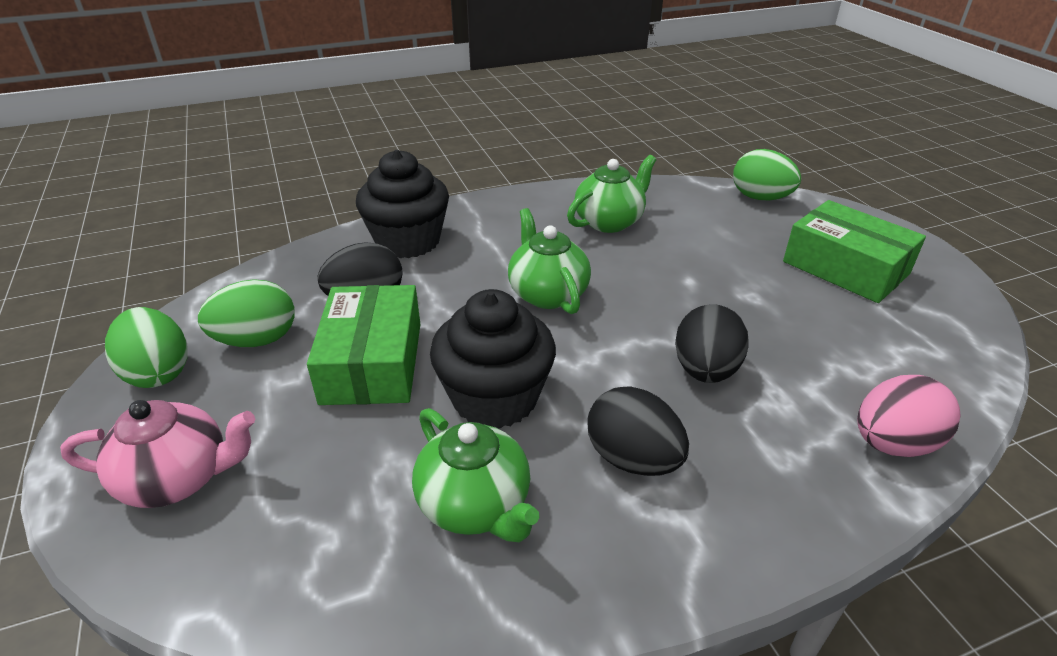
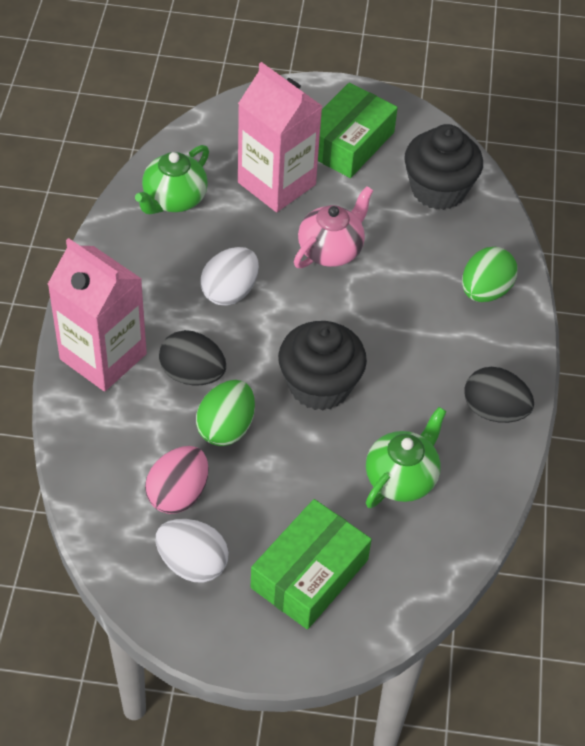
black egg: 3 -> 2
green egg: 3 -> 2
green teapot: 3 -> 2
pink carton: 0 -> 2
white egg: 0 -> 2

